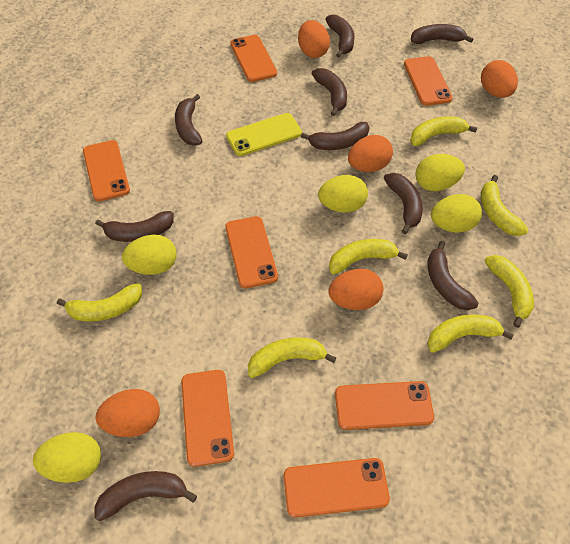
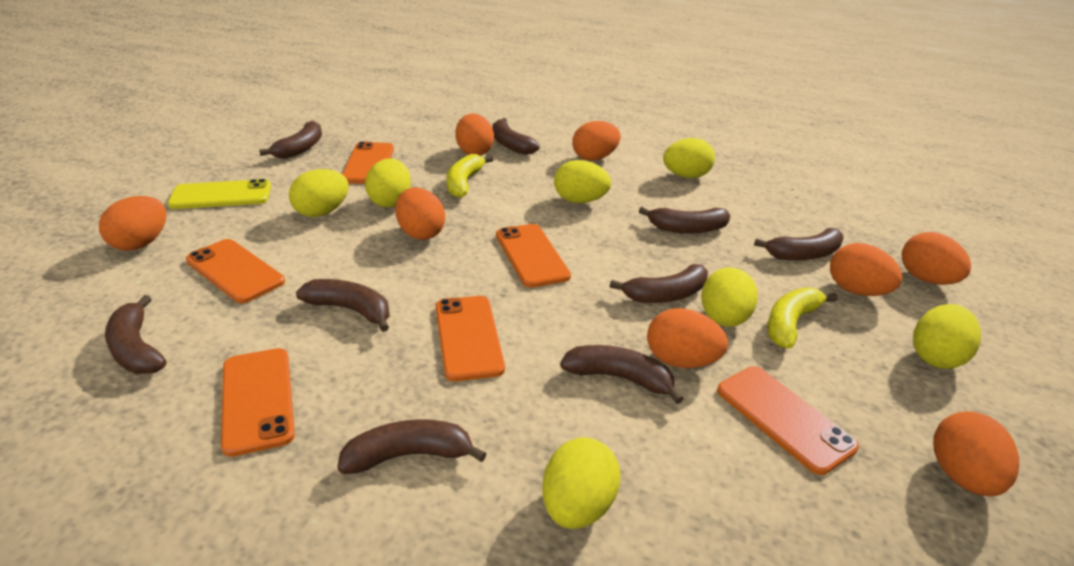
orange egg: 5 -> 8
orange phone: 7 -> 6
yellow banana: 7 -> 2
yellow egg: 5 -> 7

